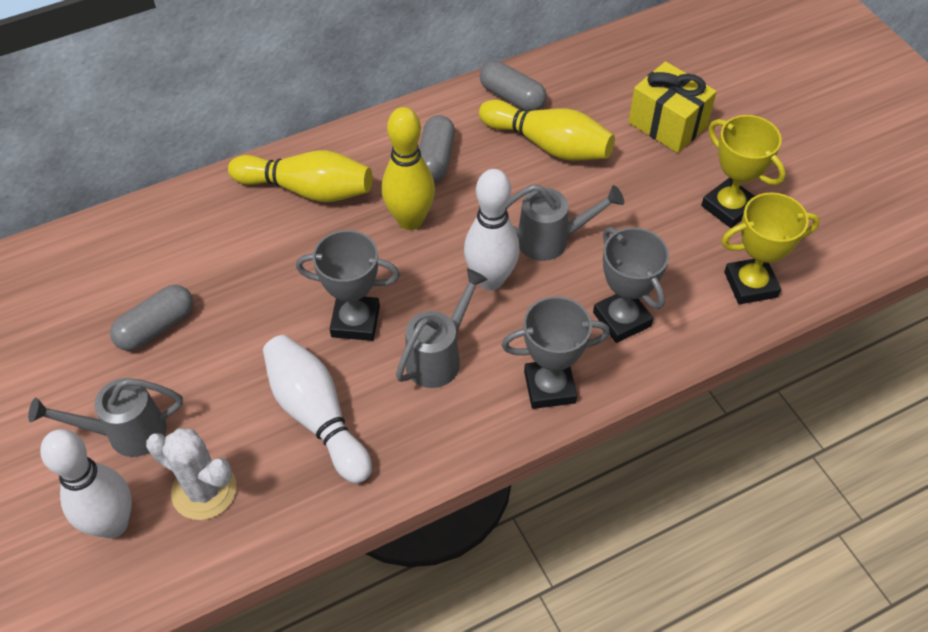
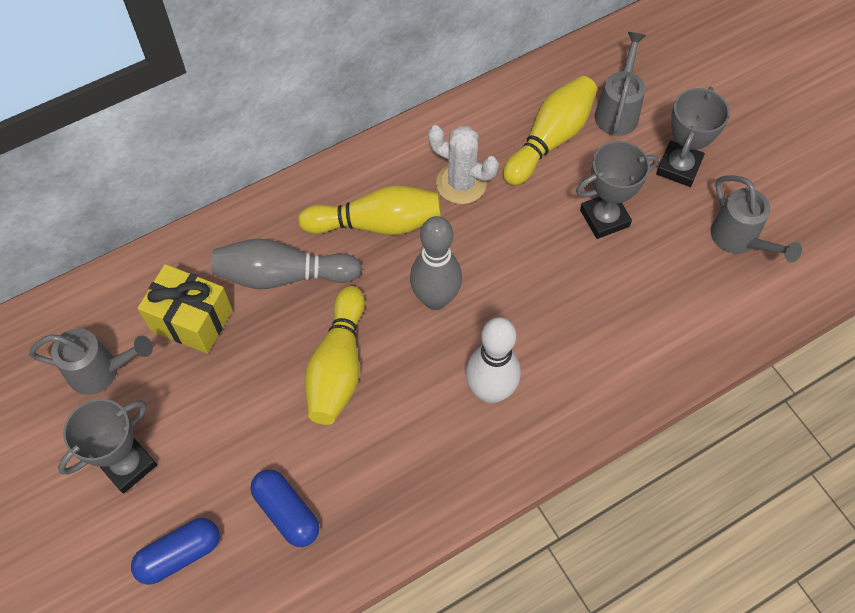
blue capsule: 0 -> 2
grey bowling pin: 0 -> 2
grey capsule: 3 -> 0
white bowling pin: 3 -> 1
yellow trophy: 2 -> 0

